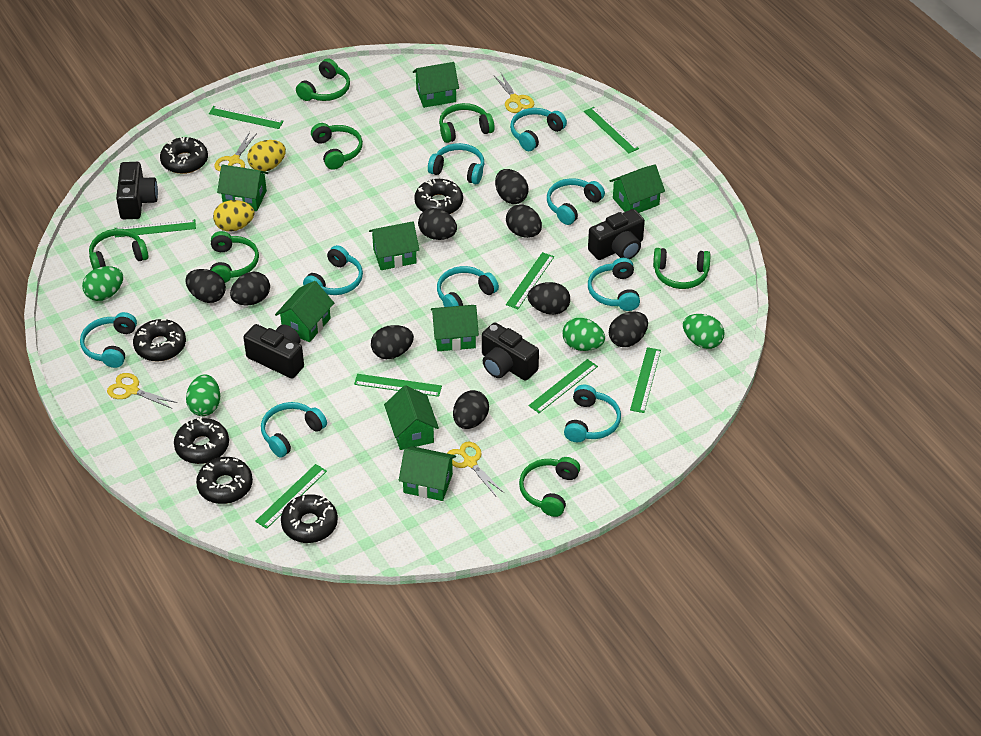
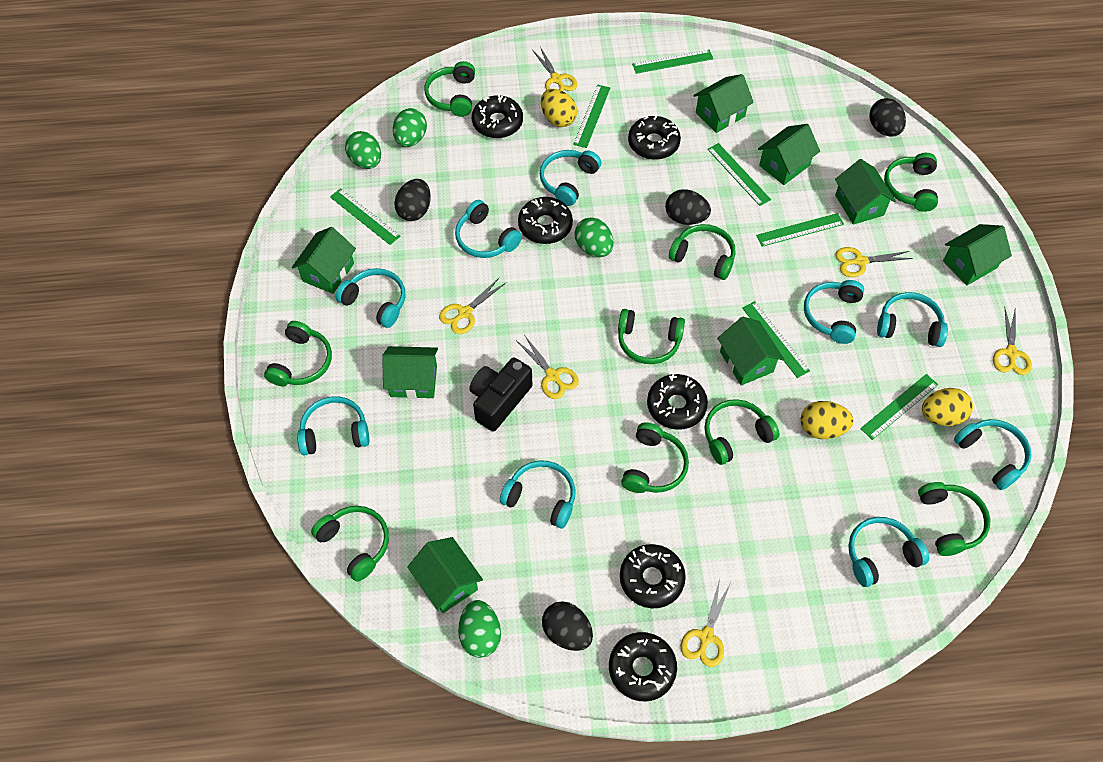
black camera: 4 -> 1
black egg: 9 -> 4
green headphones: 7 -> 9
green ruler: 8 -> 7
yellow egg: 2 -> 3
yellow scissors: 4 -> 6

